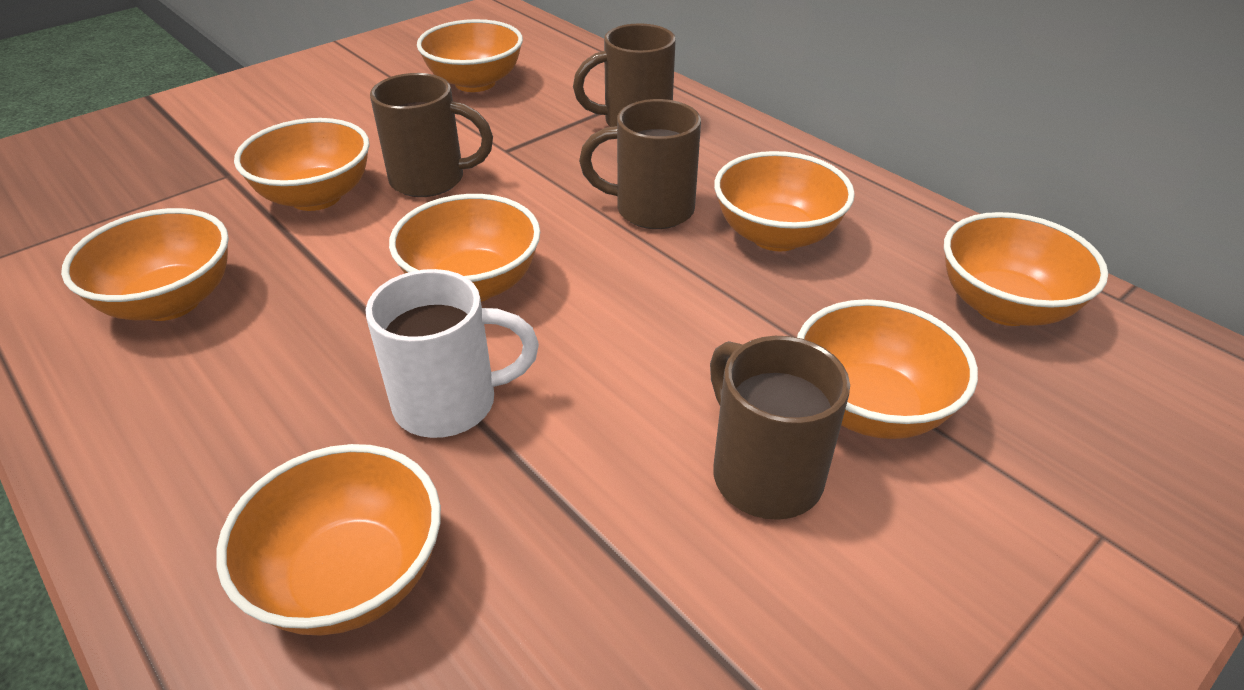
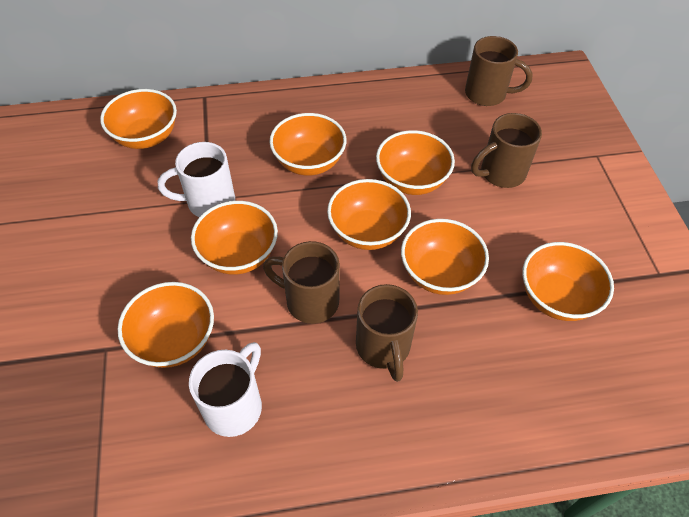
white mug: 1 -> 2

